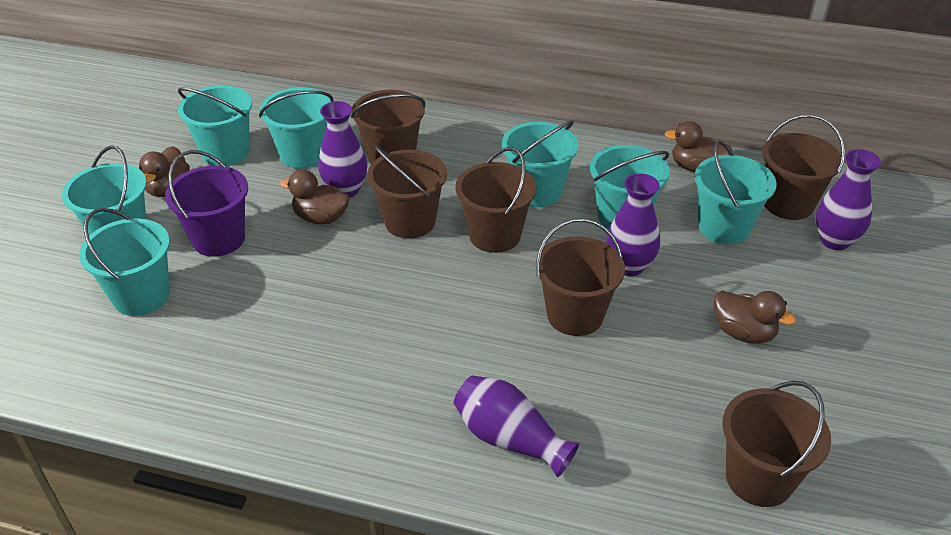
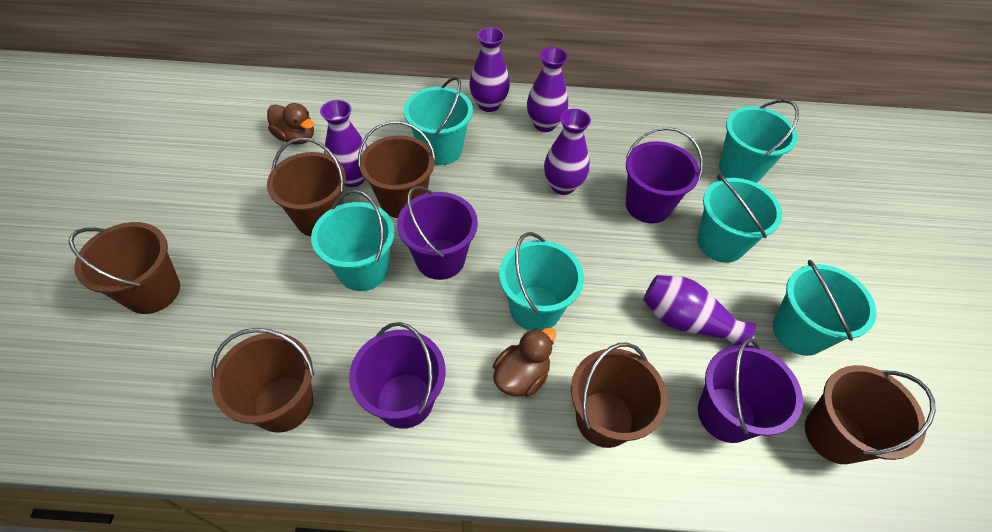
brown duck: 4 -> 2
purple bucket: 1 -> 4
purple vase: 4 -> 5
turquoise bucket: 7 -> 6

